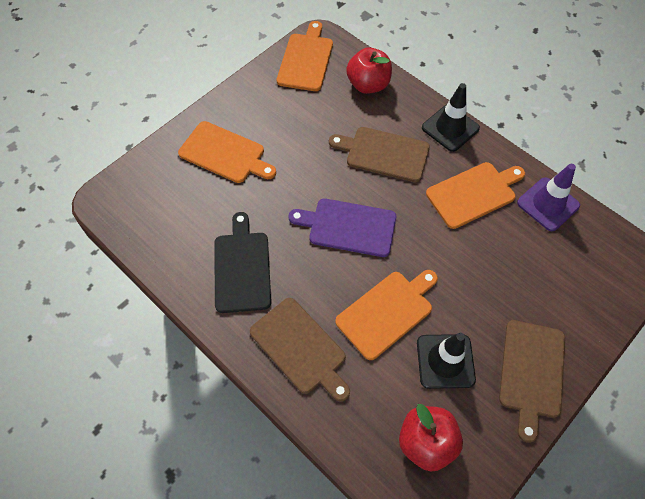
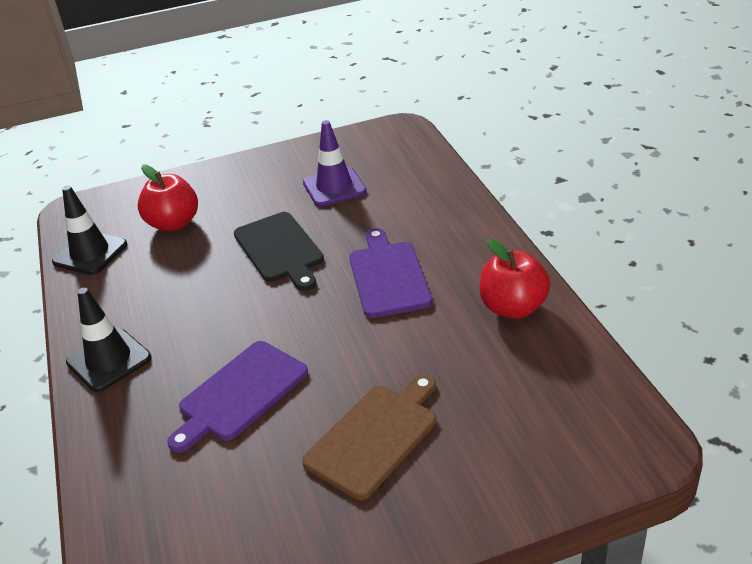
brown cutting board: 3 -> 1
orange cutting board: 4 -> 0
purple cutting board: 1 -> 2

